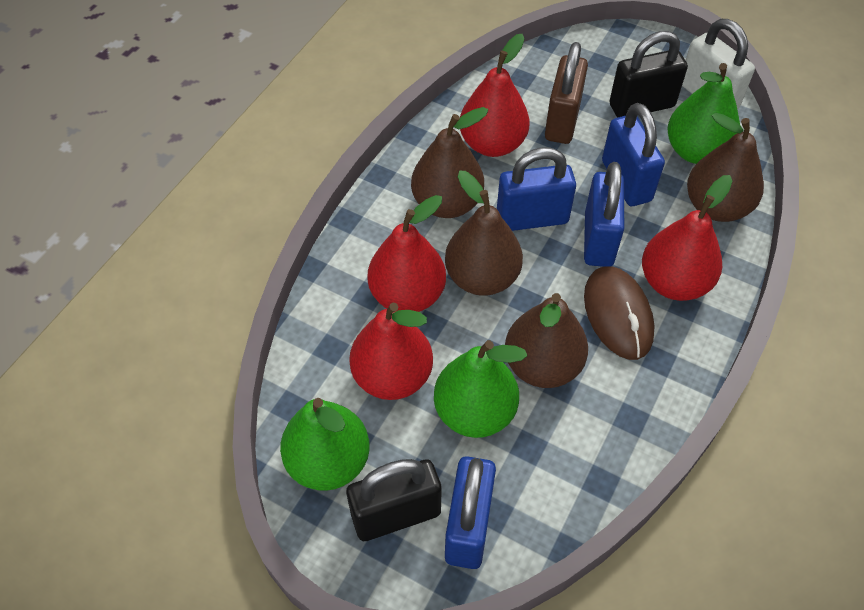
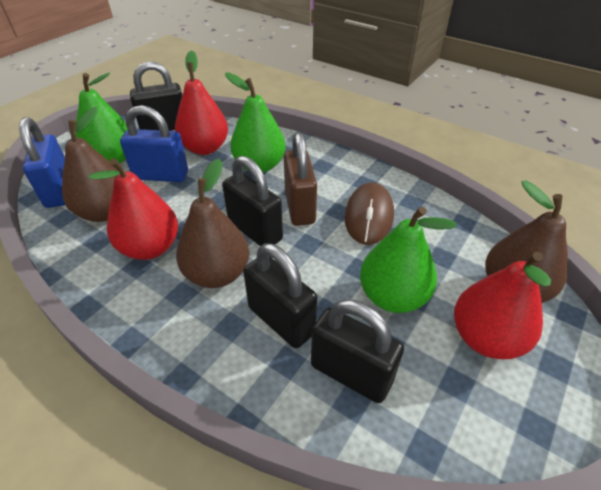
black padlock: 2 -> 4
blue padlock: 4 -> 2
brown pear: 4 -> 3
red pear: 4 -> 3
white padlock: 1 -> 0

